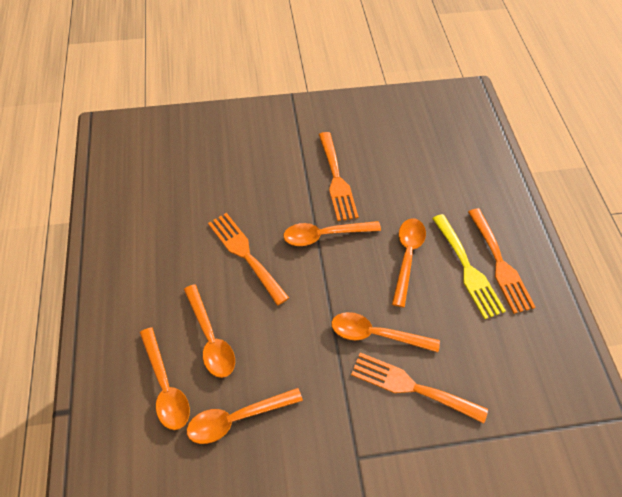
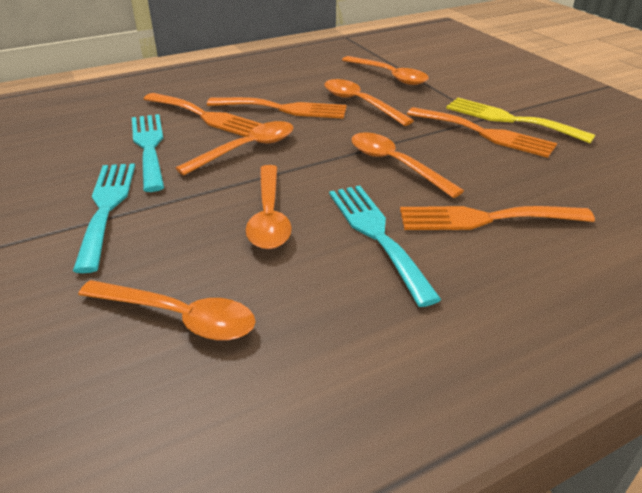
turquoise fork: 0 -> 3

